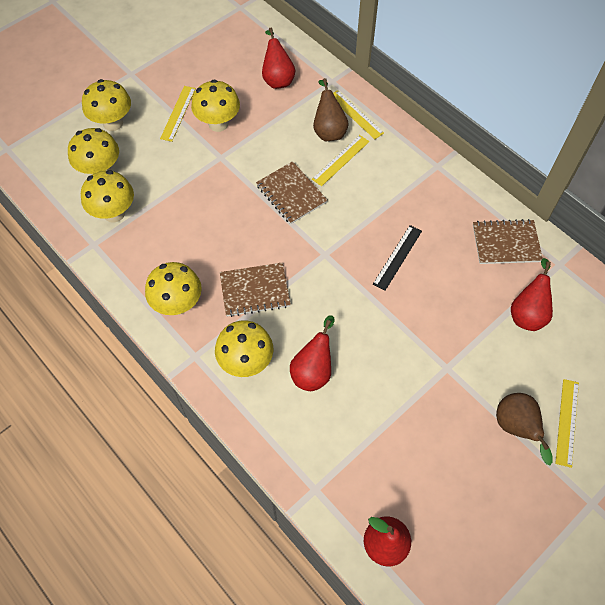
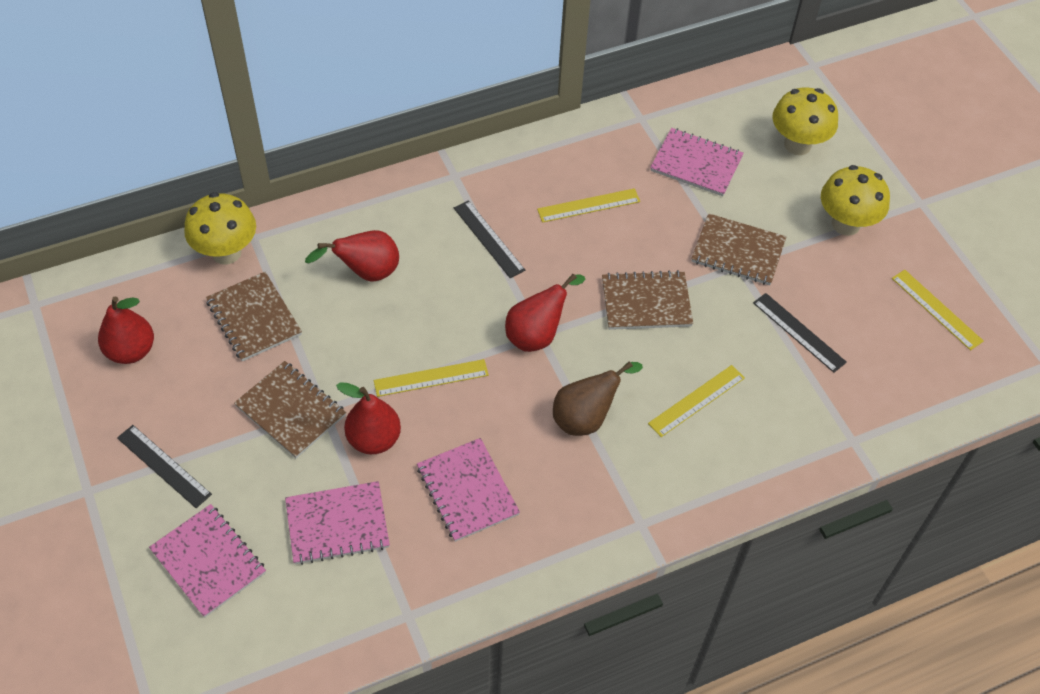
black ruler: 1 -> 3
brown notebook: 3 -> 4
brown pear: 2 -> 1
pink notebook: 0 -> 4
yellow mushroom: 6 -> 3

